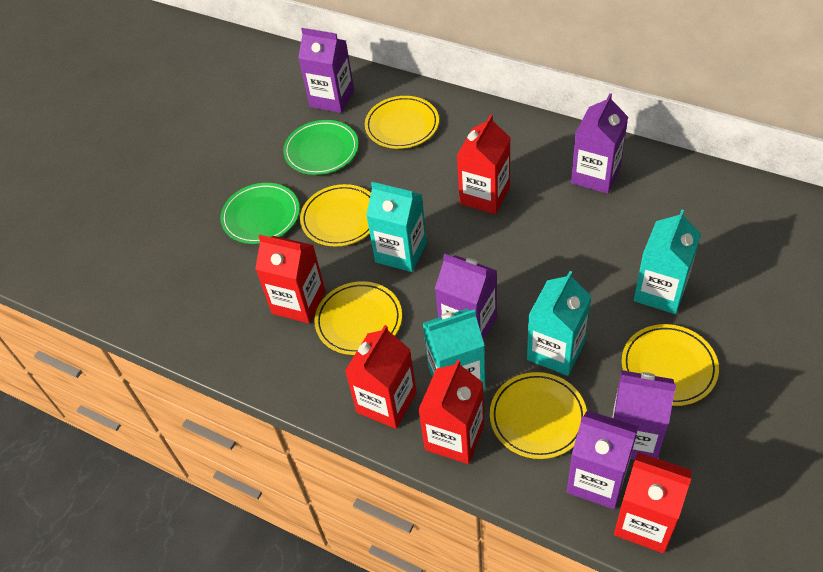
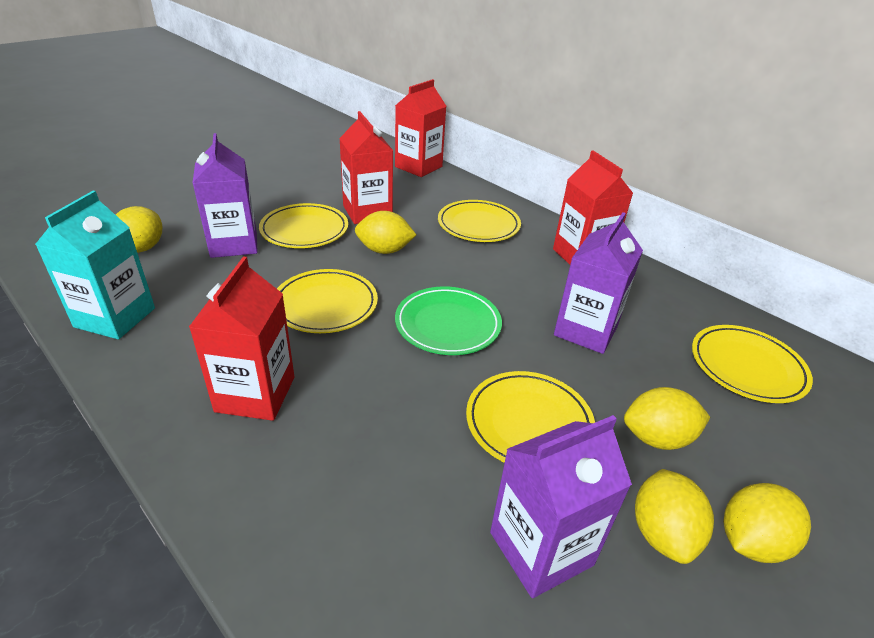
green plate: 2 -> 1
purple carton: 5 -> 3
red carton: 5 -> 4
turquoise carton: 4 -> 1
yellow lemon: 0 -> 5

